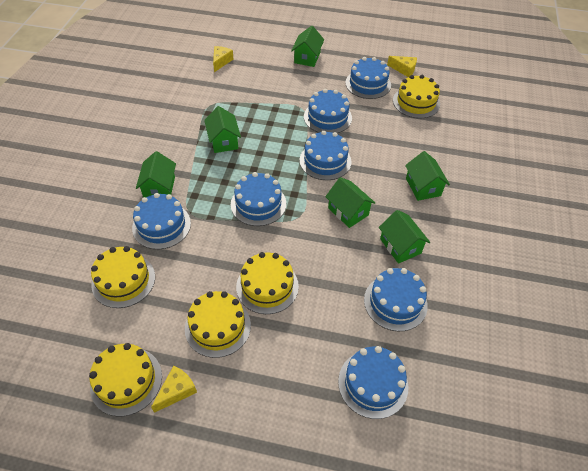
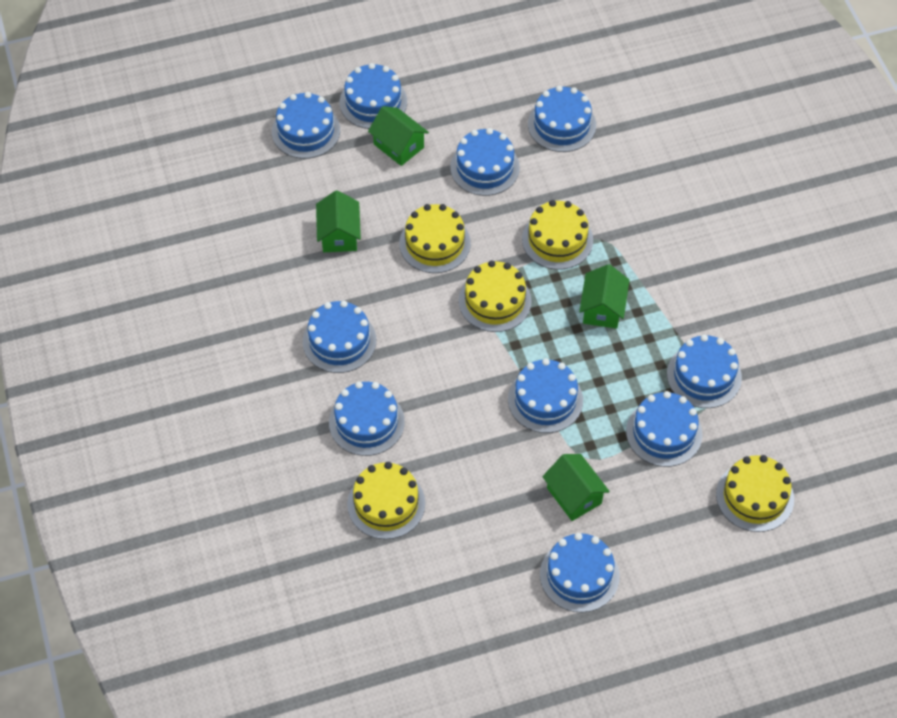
blue cake: 7 -> 10
green house: 6 -> 4
yellow cheese: 3 -> 0

